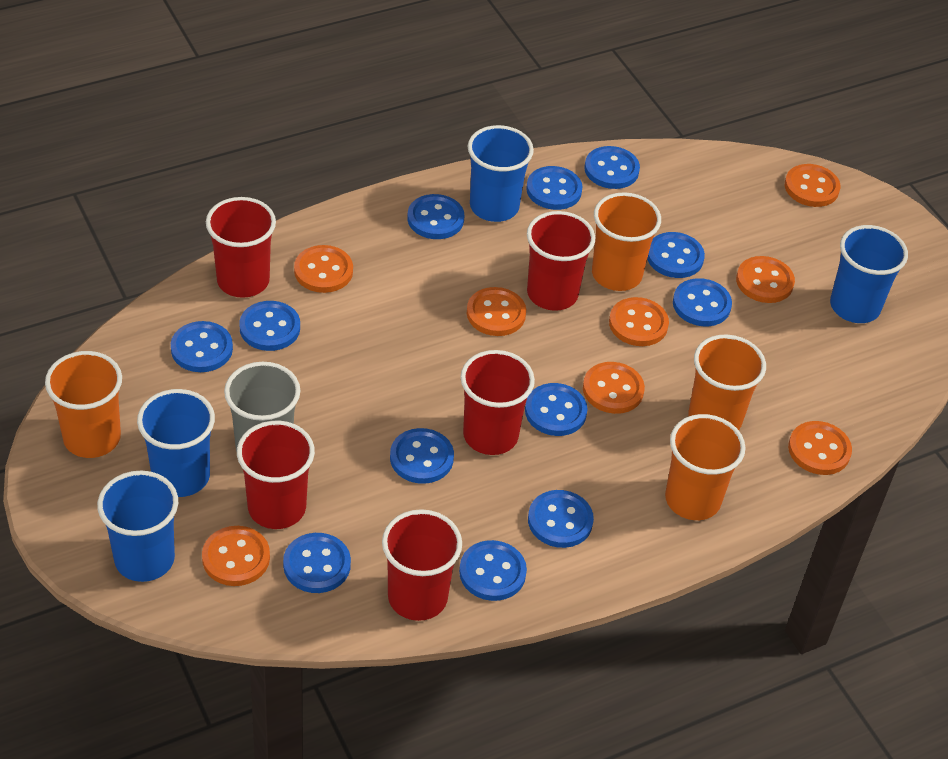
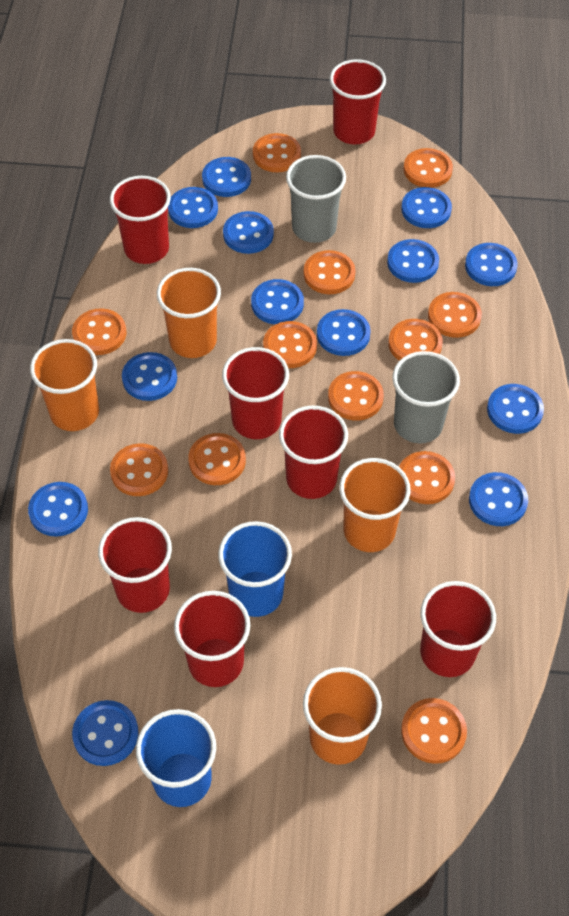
blue button: 12 -> 13
blue cup: 4 -> 2
grey cup: 1 -> 2
orange button: 8 -> 12
red cup: 5 -> 7

